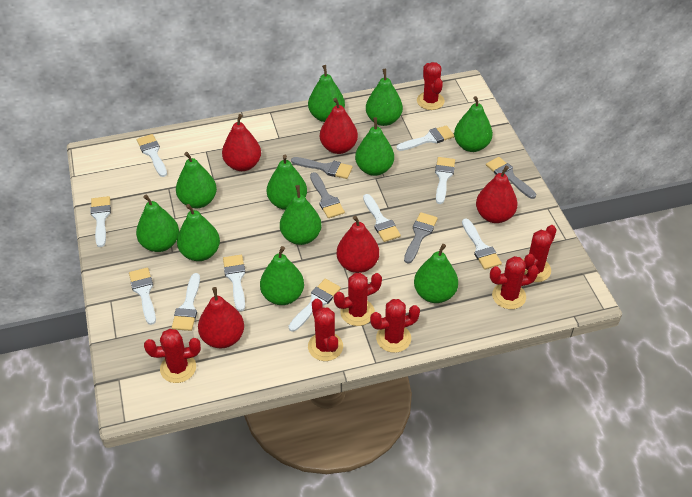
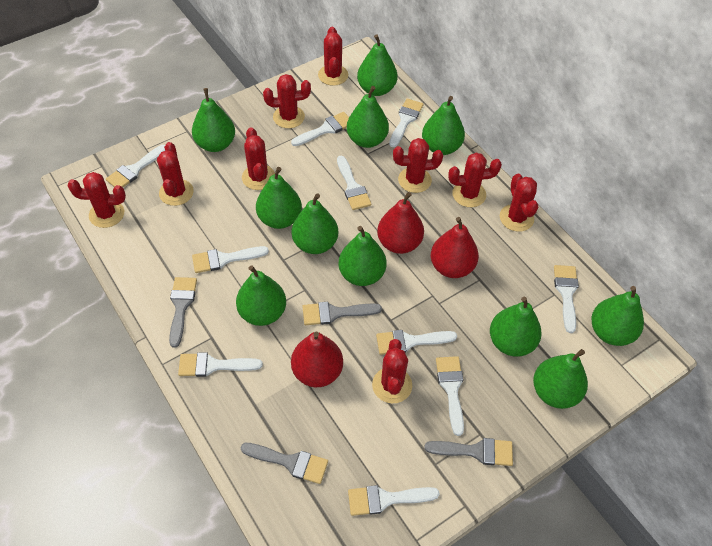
red cactus: 7 -> 9
red pear: 5 -> 3

